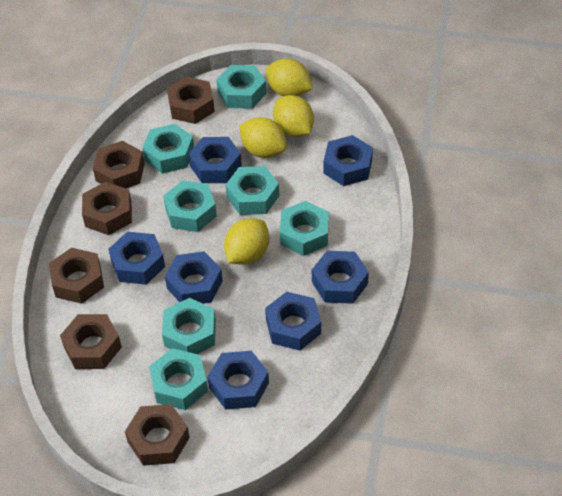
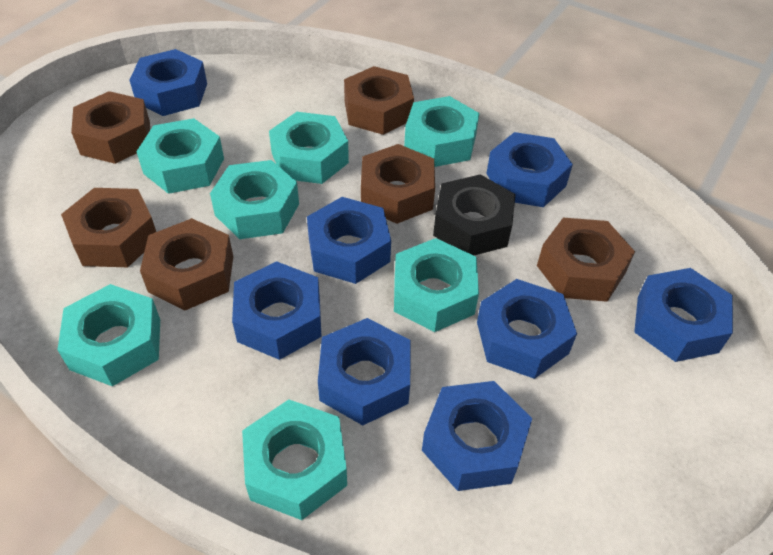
black nut: 0 -> 1
blue nut: 7 -> 8
yellow lemon: 4 -> 0

